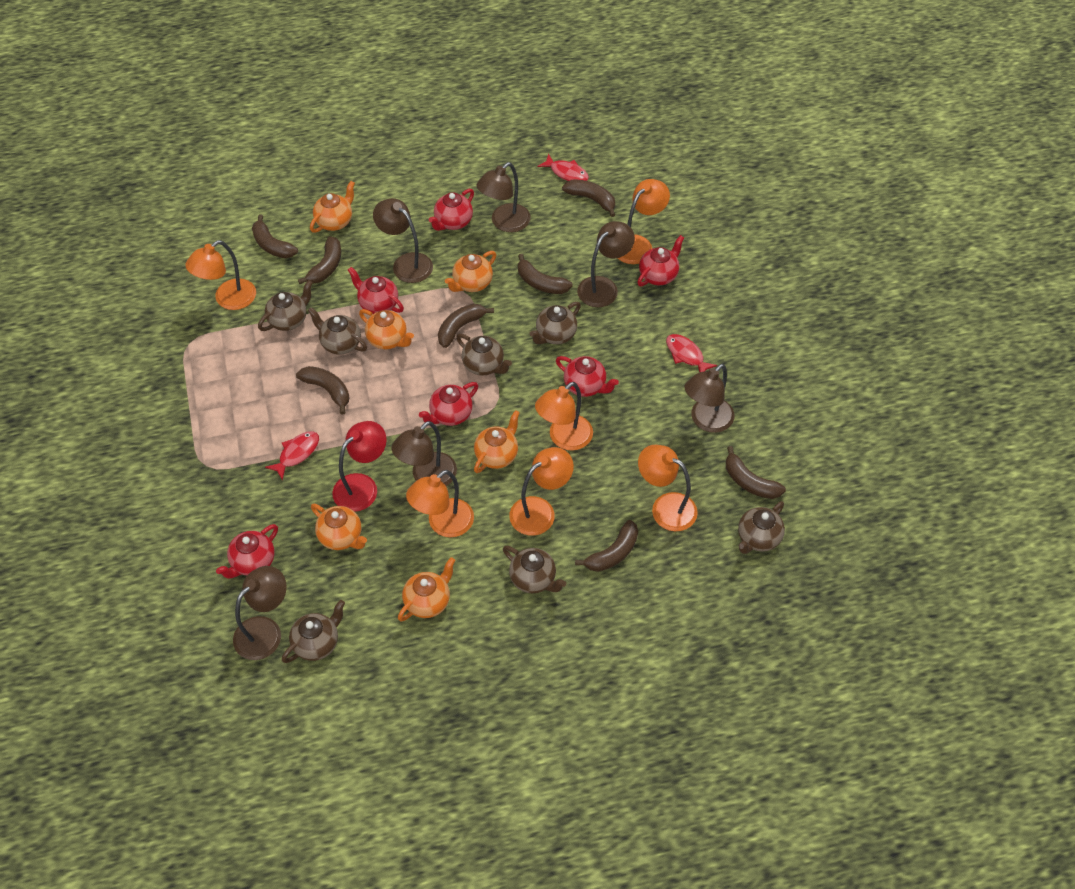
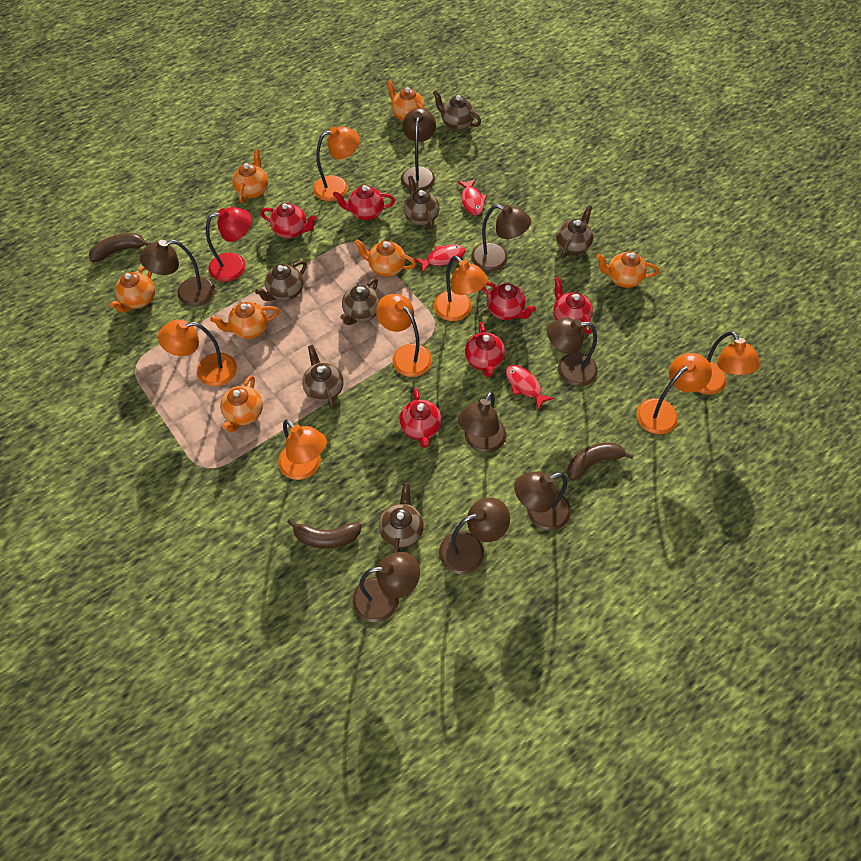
brown banana: 8 -> 3
brown lamp: 6 -> 8
orange lamp: 6 -> 7
orange teapot: 6 -> 7

